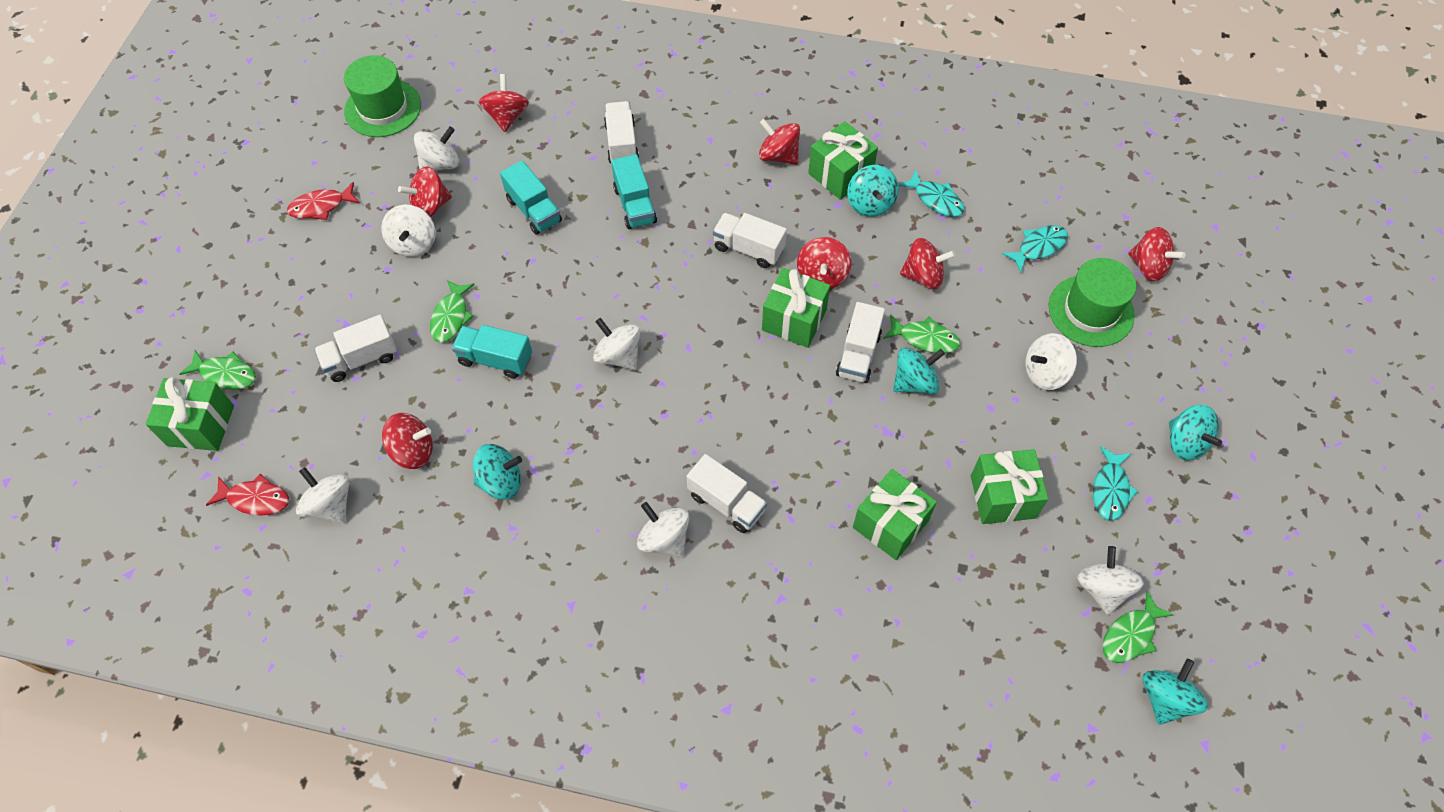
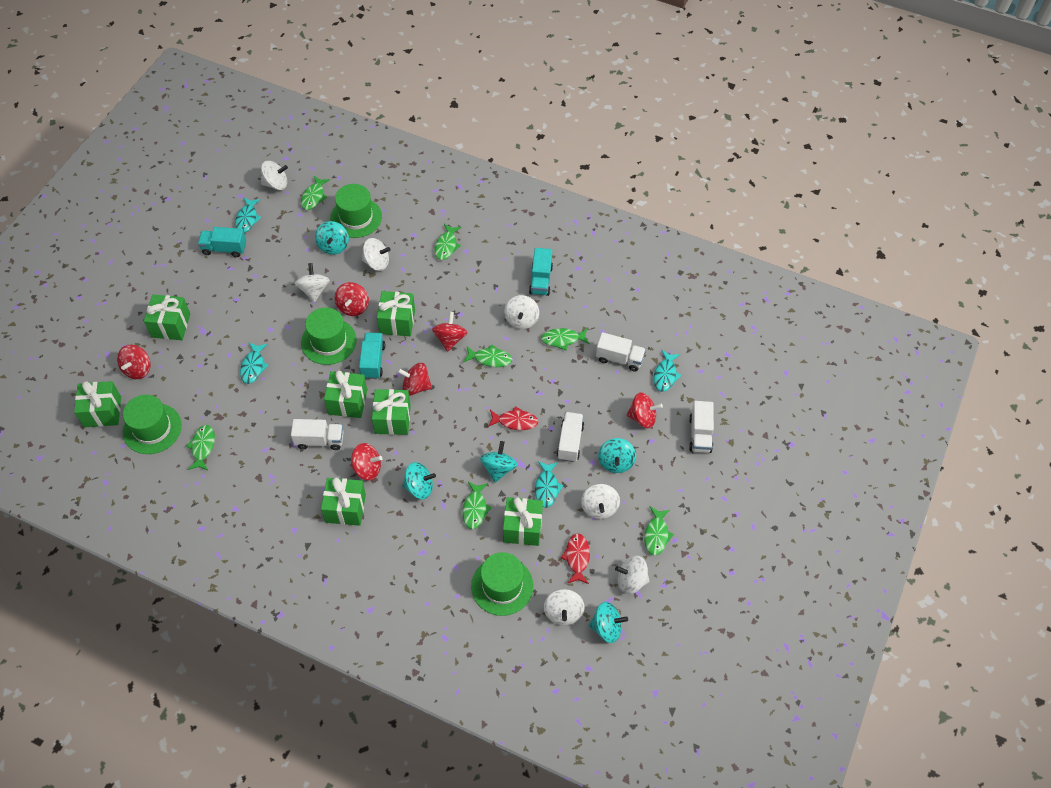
green fish: 4 -> 7
green gift: 5 -> 7
green hat: 2 -> 4
red spinning top: 7 -> 6
turquoise fish: 3 -> 4
white truck: 5 -> 4

